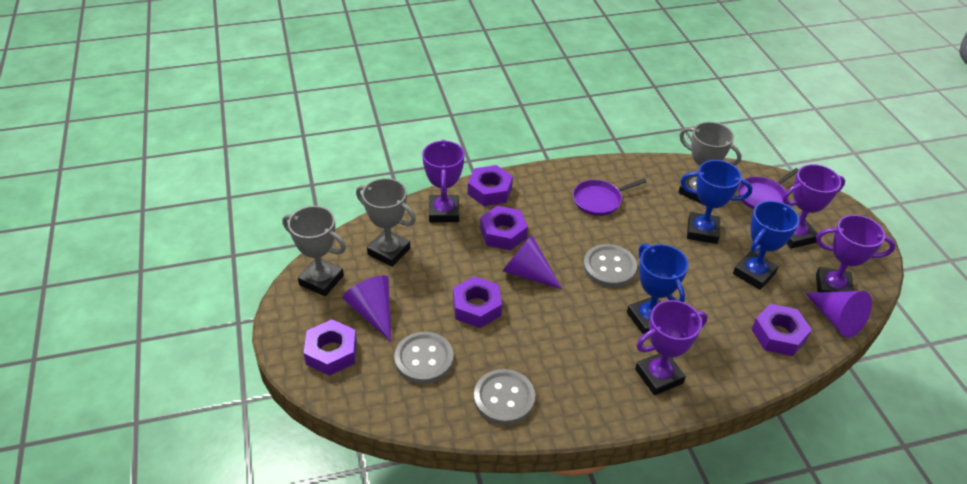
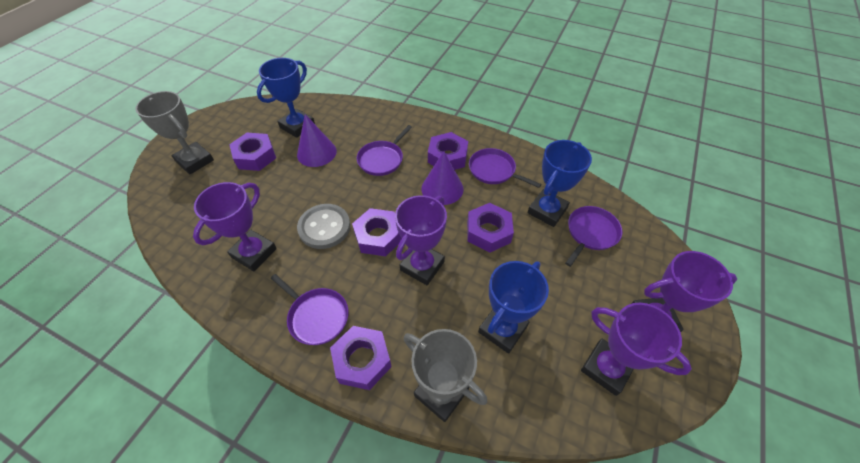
grey button: 3 -> 1
grey trophy: 3 -> 2
purple cone: 3 -> 2
purple pan: 2 -> 4

